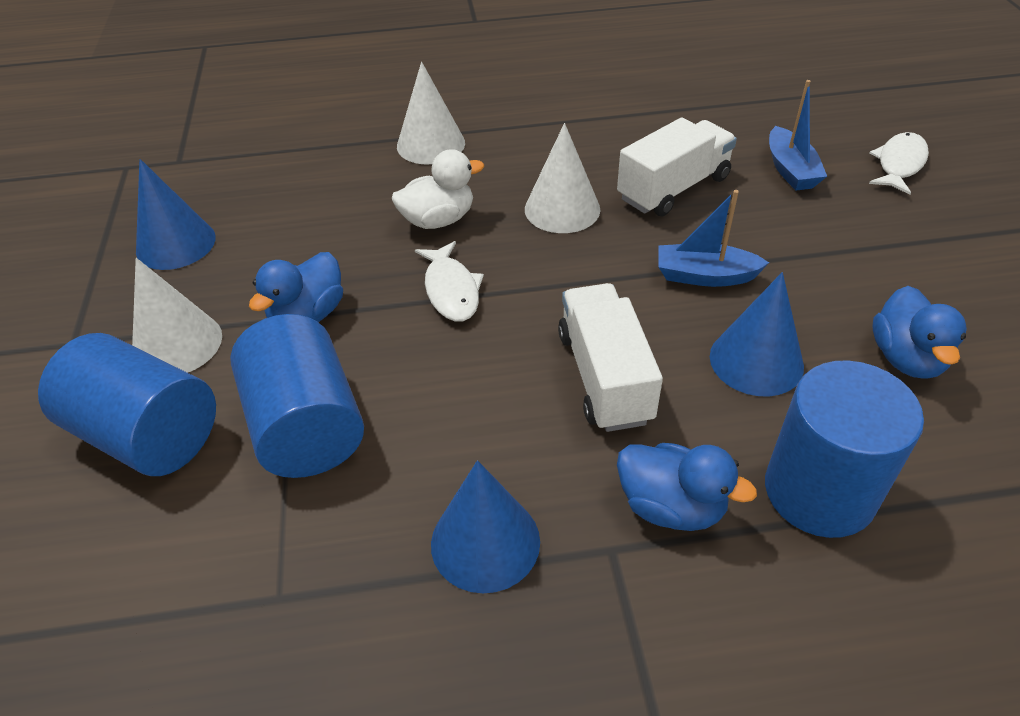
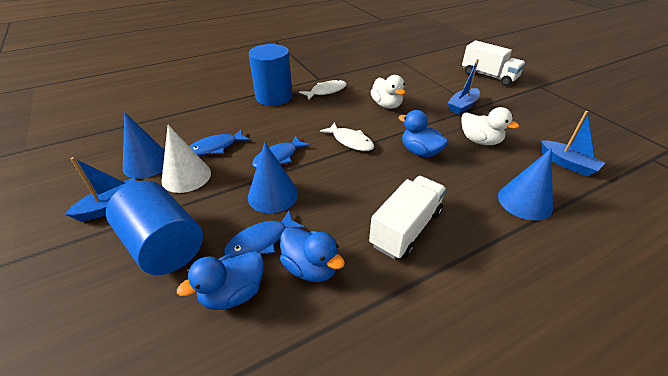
blue boat: 2 -> 3
blue cylinder: 3 -> 2
blue fish: 0 -> 3
white cone: 3 -> 1
white duck: 1 -> 2

